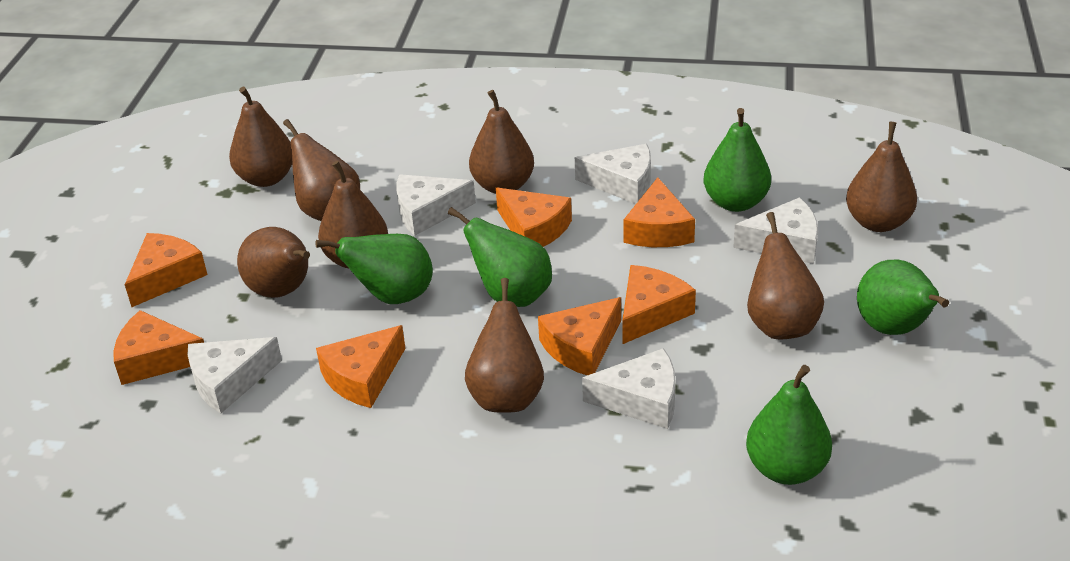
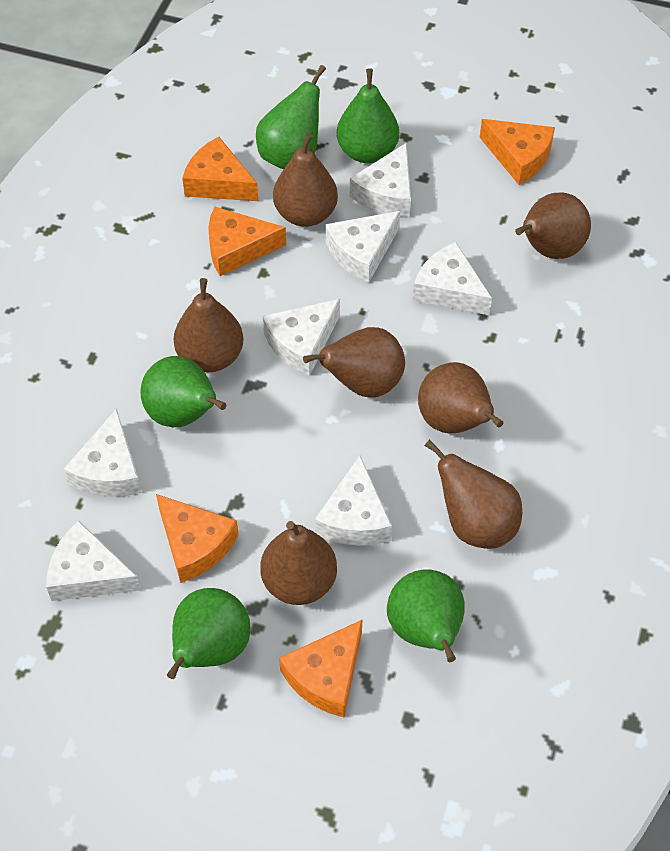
brown pear: 8 -> 7
orange cheese: 7 -> 5
white cheese: 5 -> 7

